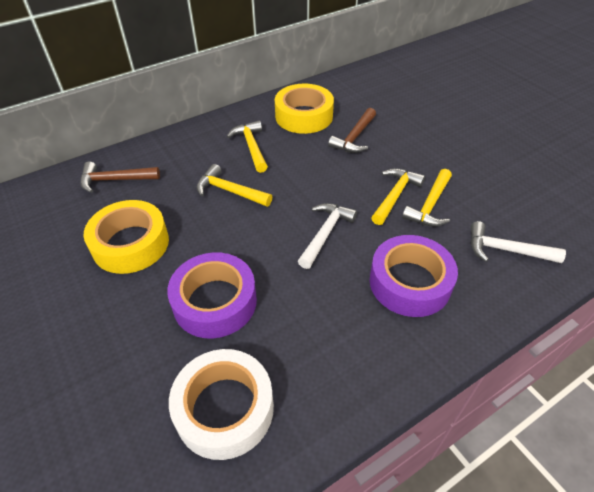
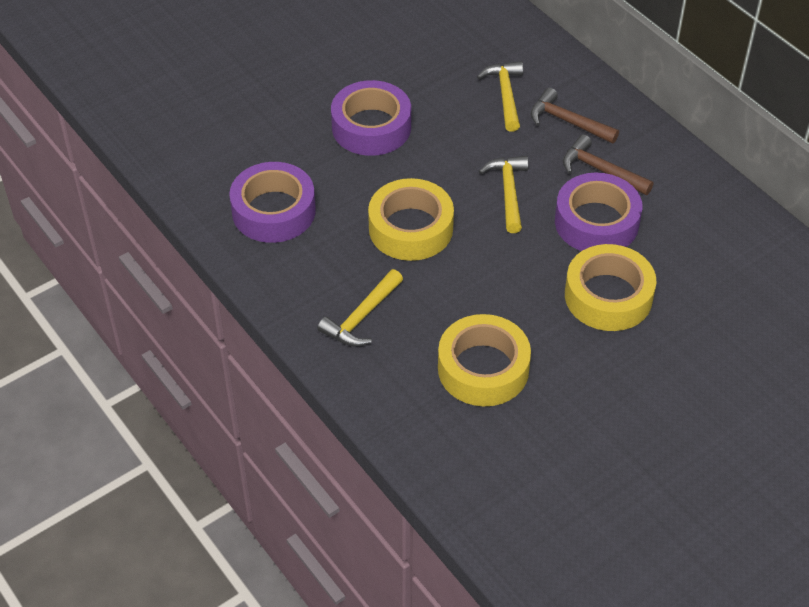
purple tape: 2 -> 3
white hammer: 2 -> 0
white tape: 1 -> 0
yellow hammer: 4 -> 3
yellow tape: 2 -> 3

